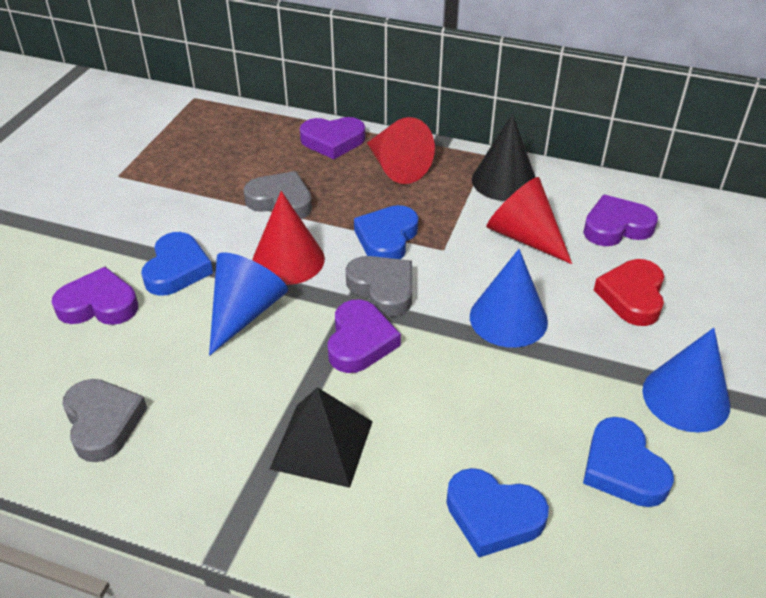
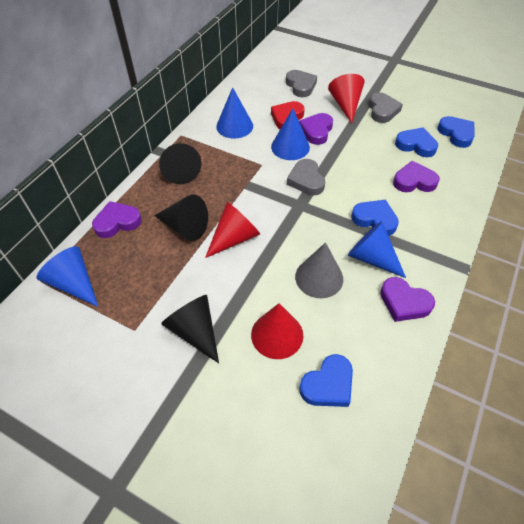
black cone: 1 -> 3
black pyramid: 1 -> 0
blue cone: 3 -> 4
grey cone: 0 -> 1

